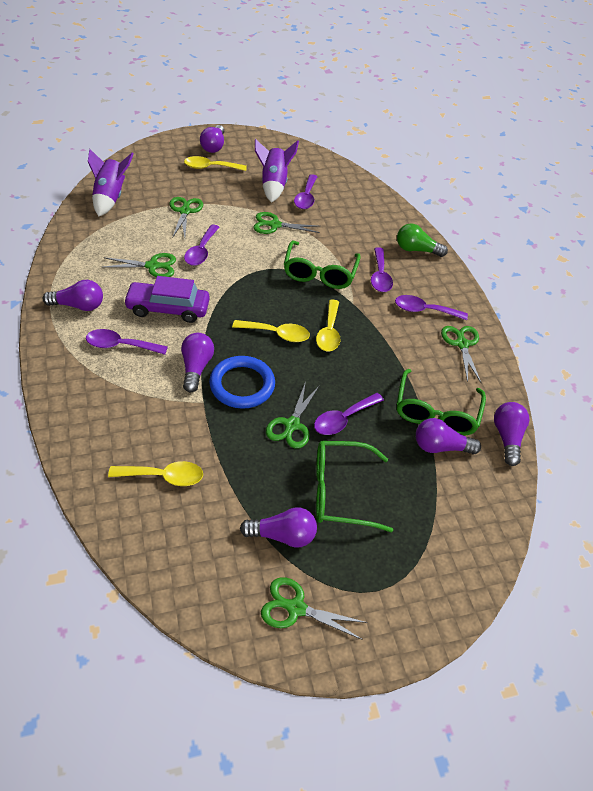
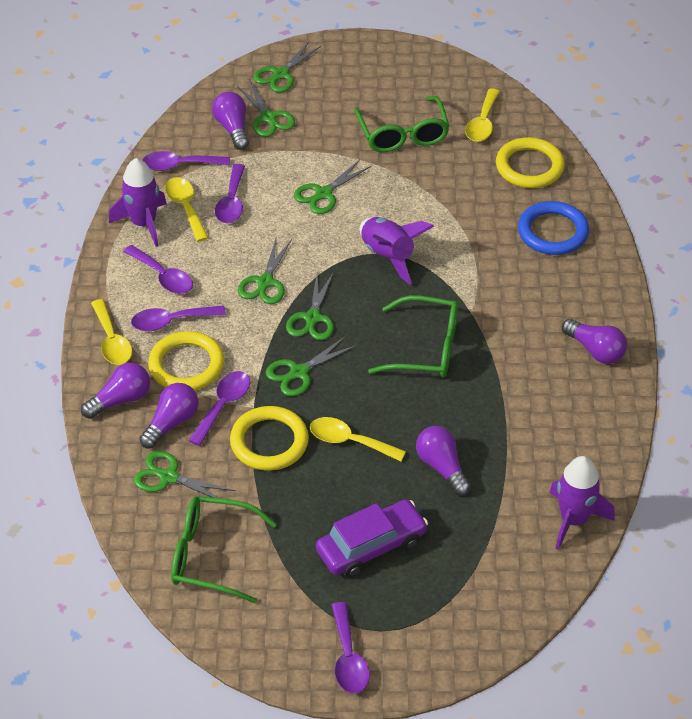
green light bulb: 1 -> 0
green scissors: 6 -> 7
purple light bulb: 6 -> 5
purple rocket: 2 -> 3
yellow ring: 0 -> 3

